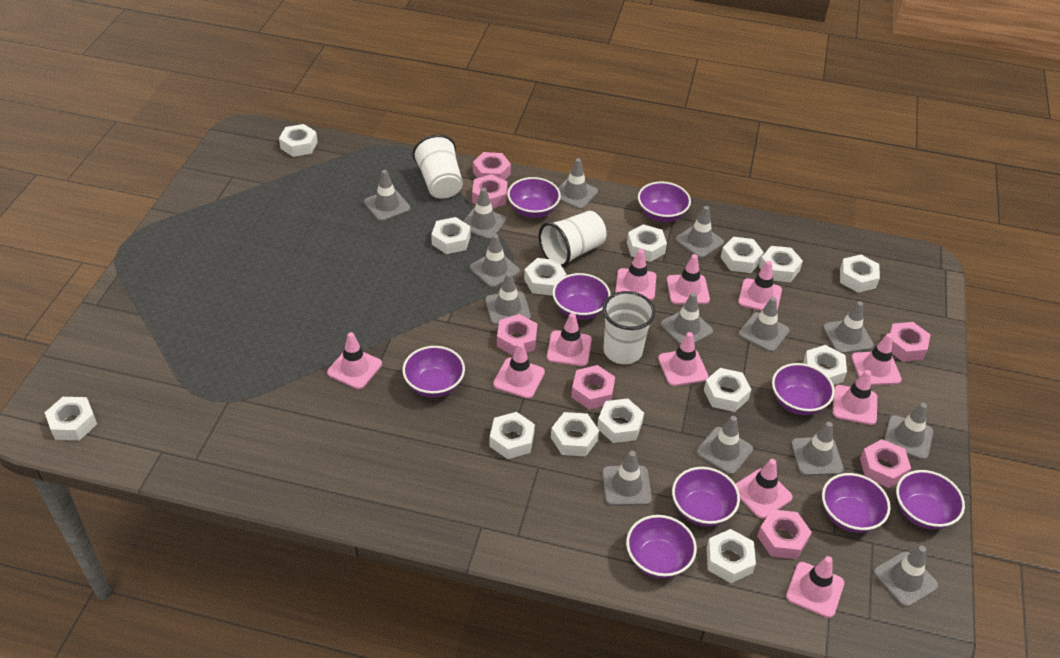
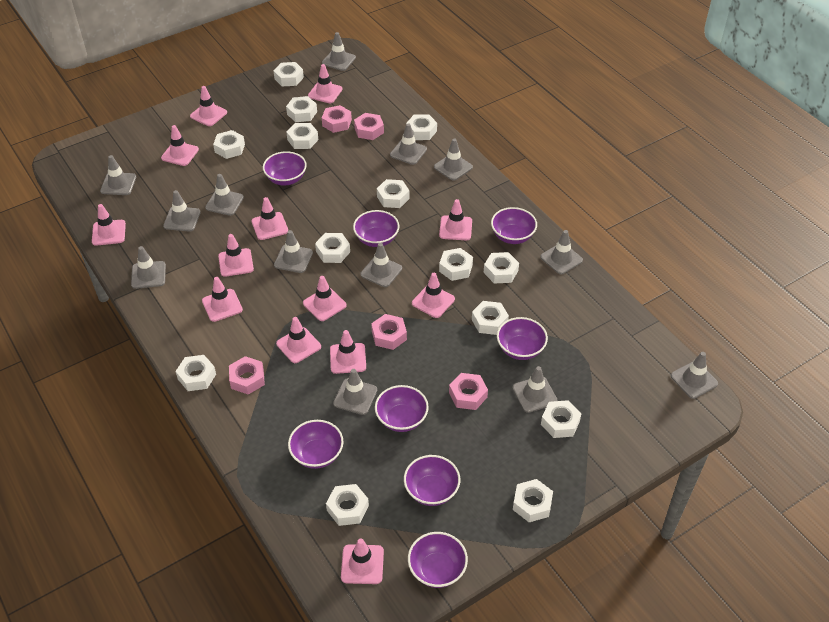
grey traffic cone: 14 -> 13
pink nut: 7 -> 5
pink traffic cone: 11 -> 13
purple bowl: 9 -> 8
white cup: 3 -> 0

